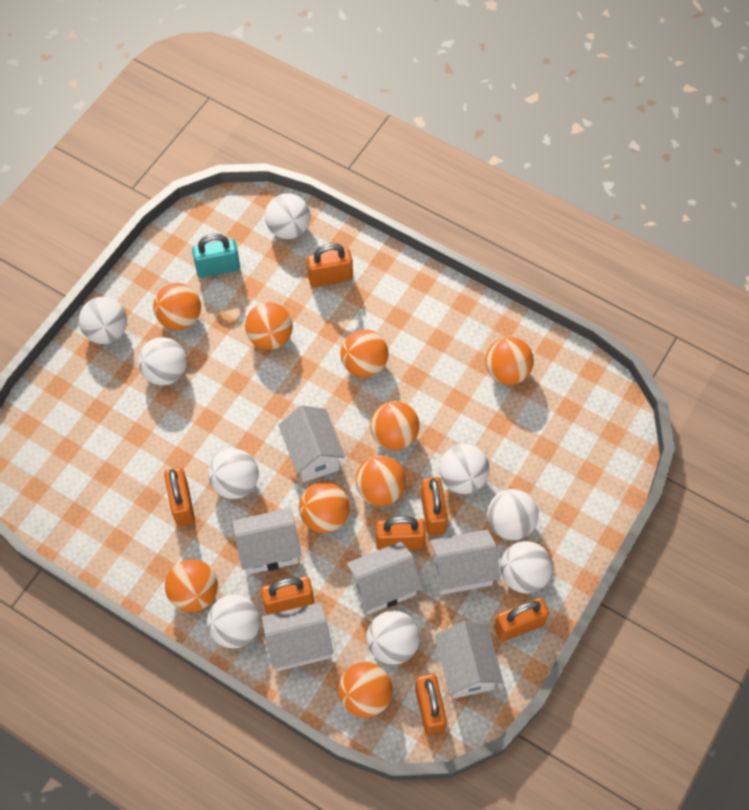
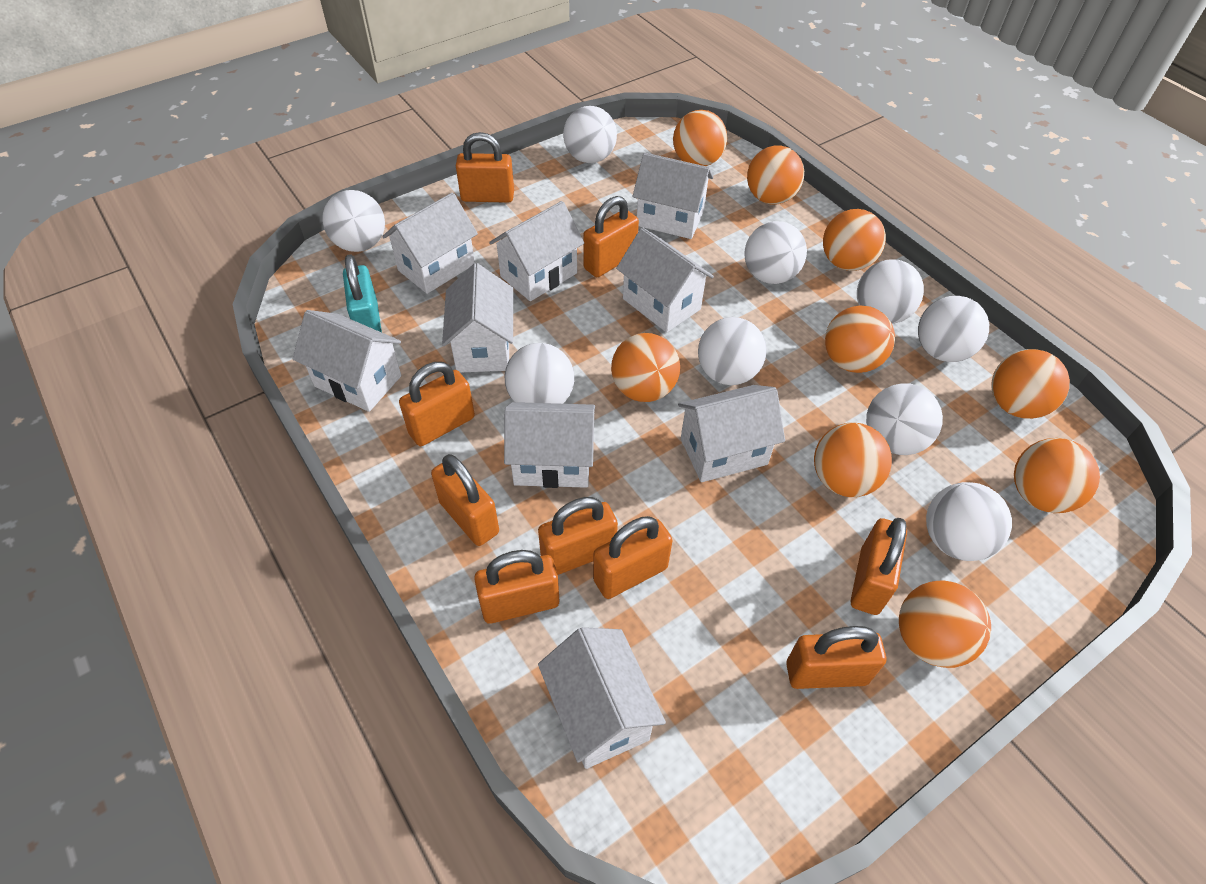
orange padlock: 7 -> 9
white house: 6 -> 9

